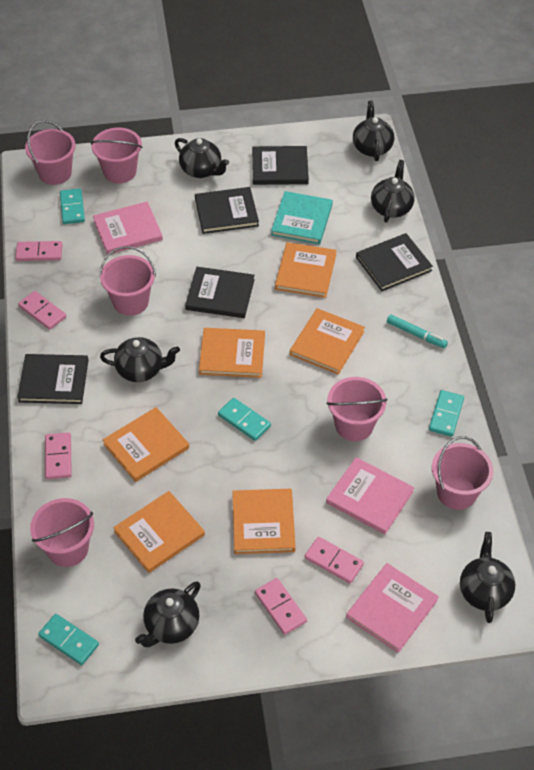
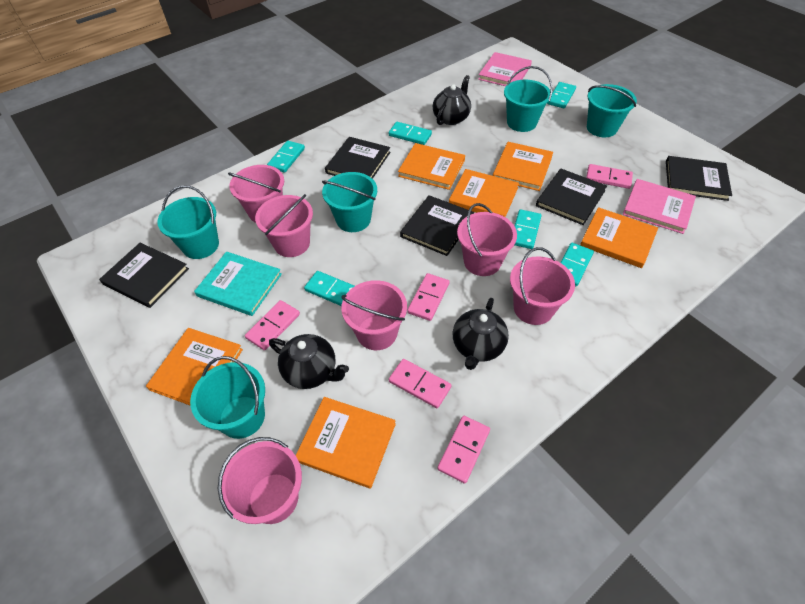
black teapot: 6 -> 3
pink book: 3 -> 2
turquoise bucket: 0 -> 5
turquoise domino: 4 -> 6
turquoise marker: 1 -> 0

